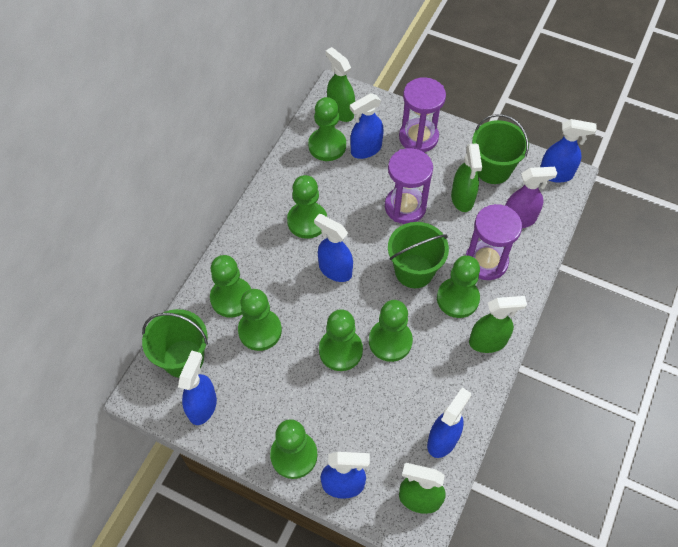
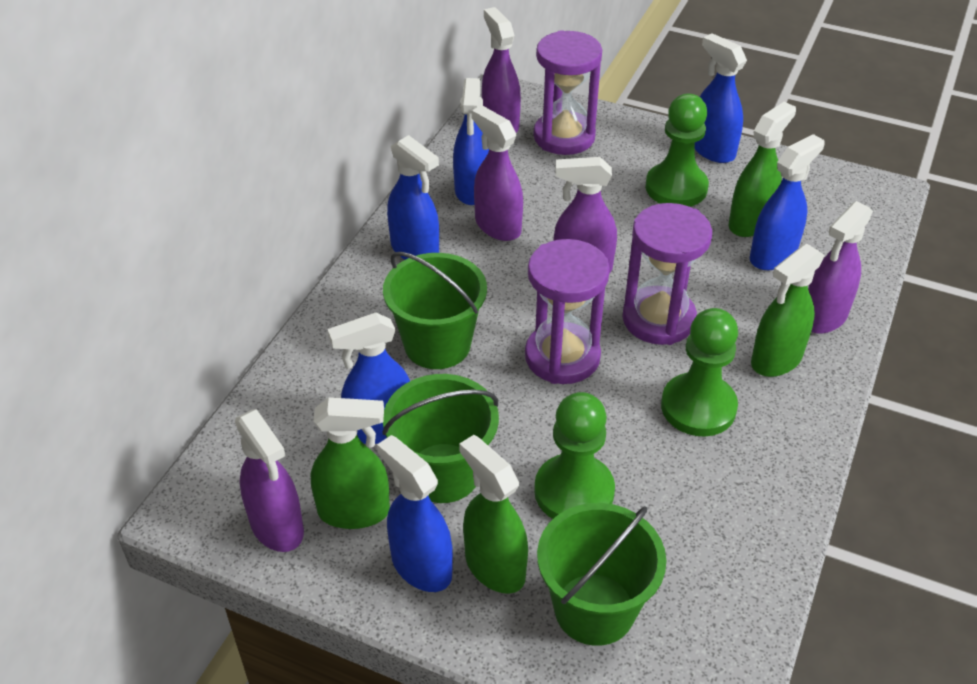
green pawn: 8 -> 3
purple spray bottle: 1 -> 5

